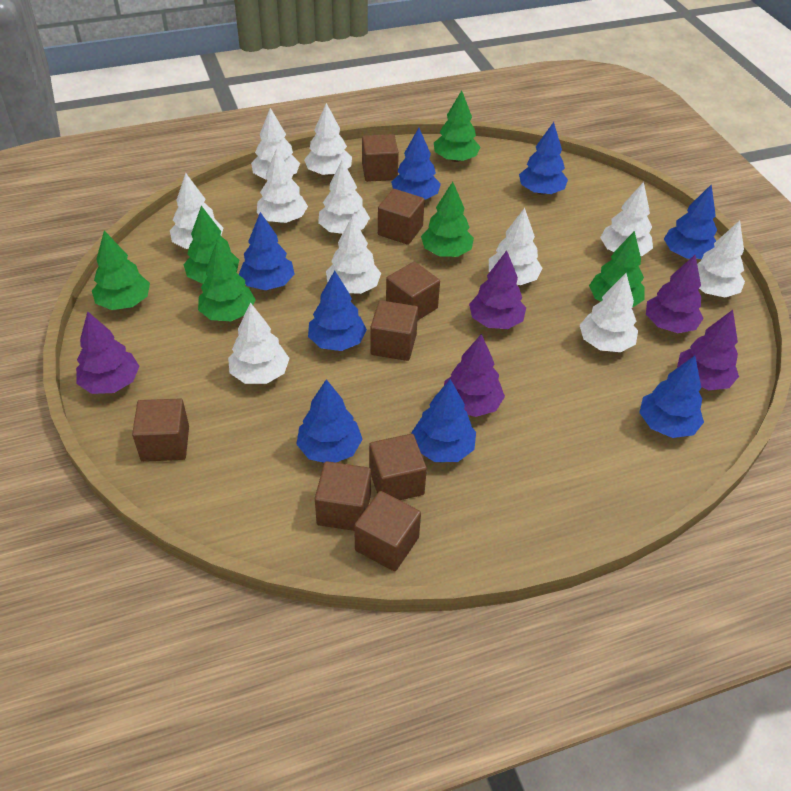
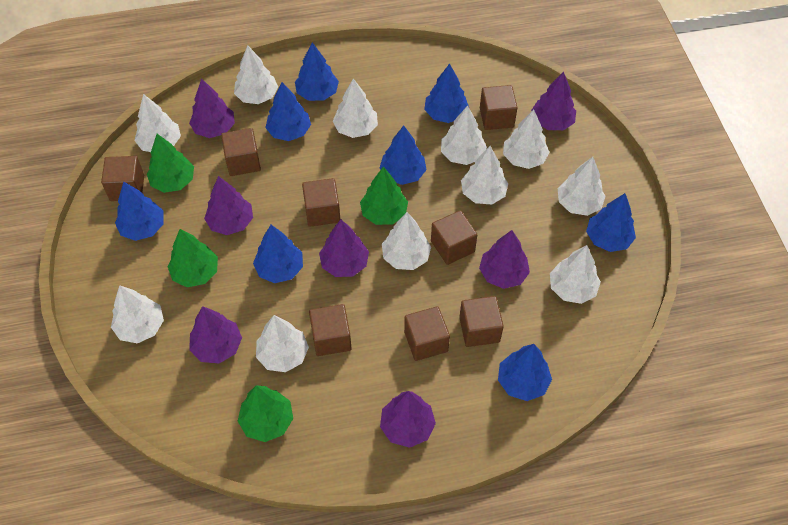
green tree: 6 -> 4
purple tree: 5 -> 7

